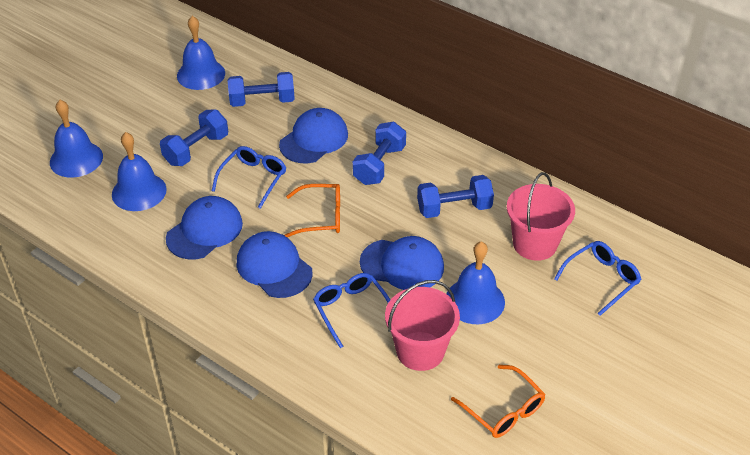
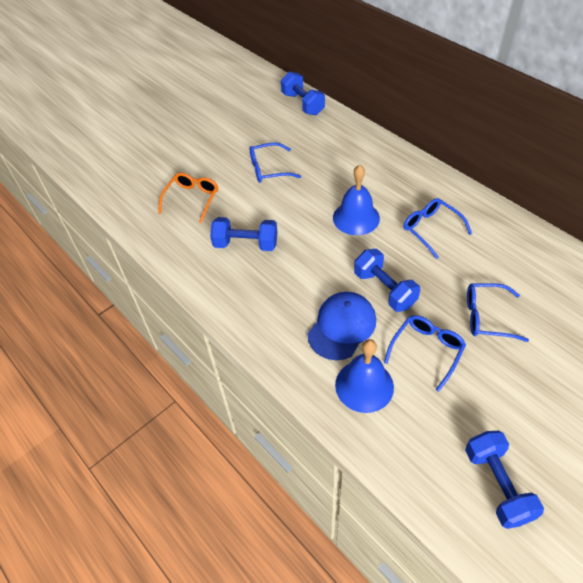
blue bell: 4 -> 2
blue cap: 4 -> 1
blue glasses: 3 -> 4
orange glasses: 2 -> 1
pink bucket: 2 -> 0

